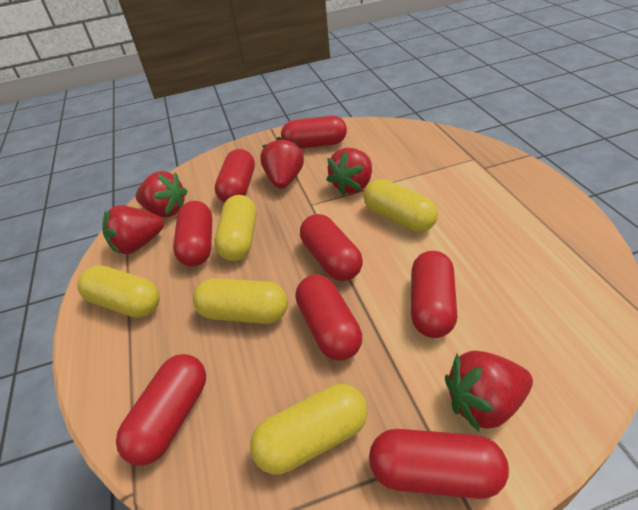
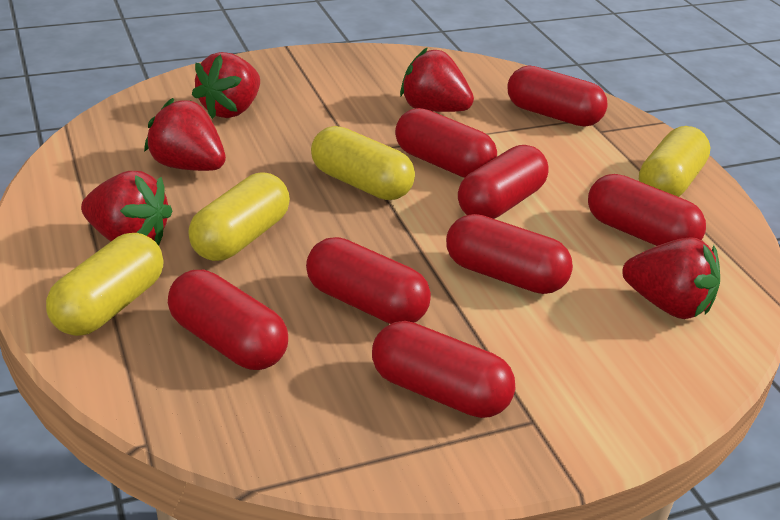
yellow capsule: 5 -> 4

